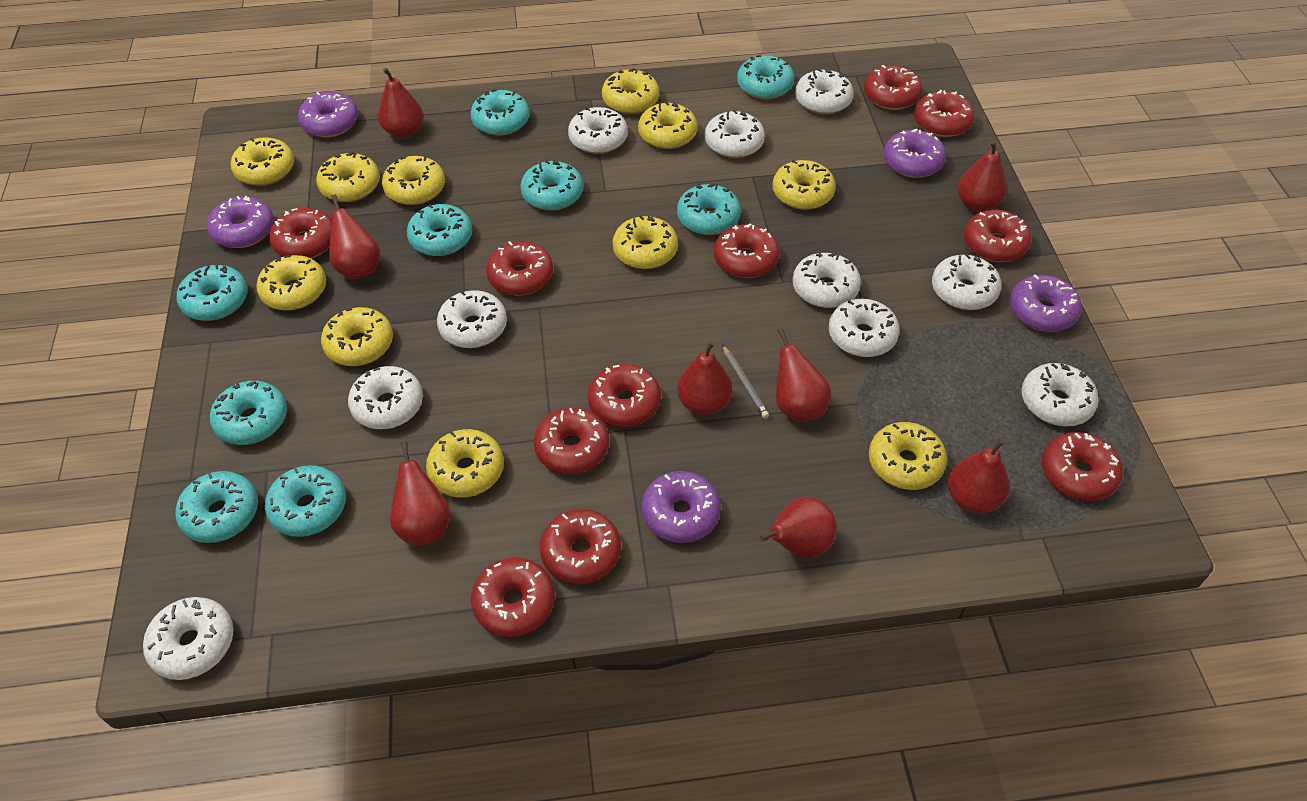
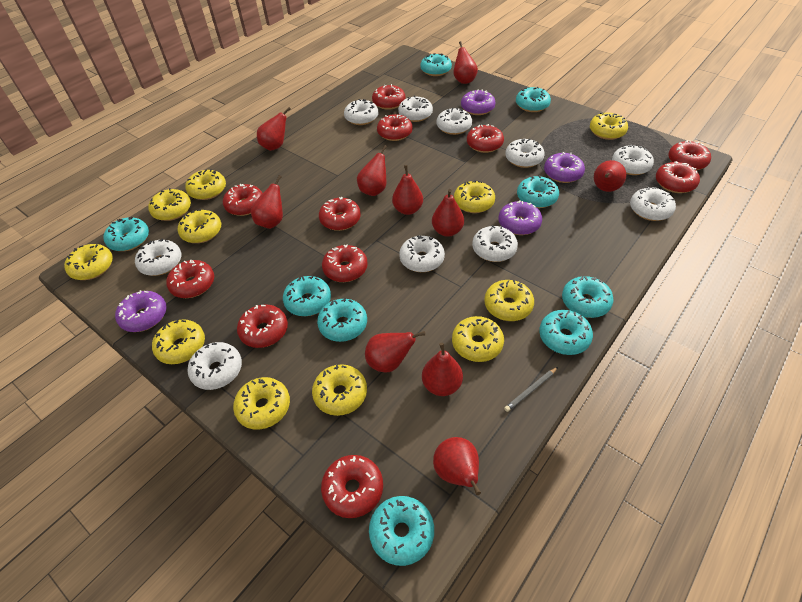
purple donut: 5 -> 4
red pear: 8 -> 10

